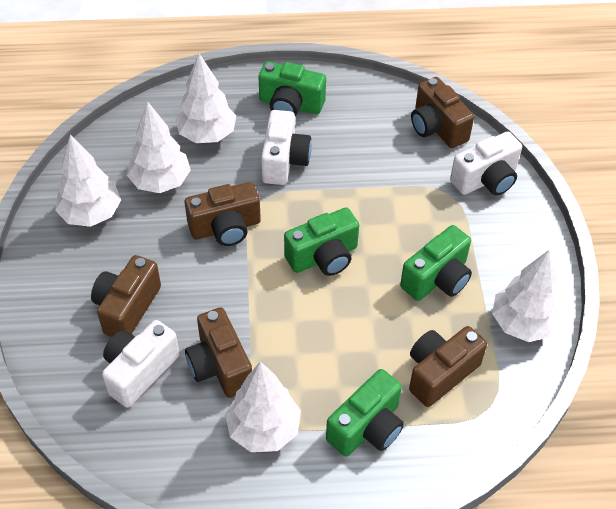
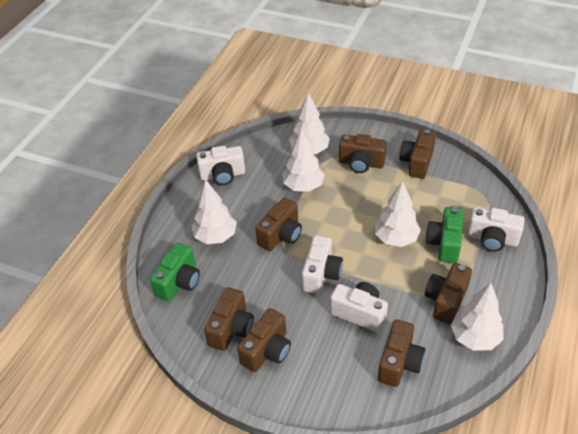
brown camera: 5 -> 7
green camera: 4 -> 2
white camera: 3 -> 4

